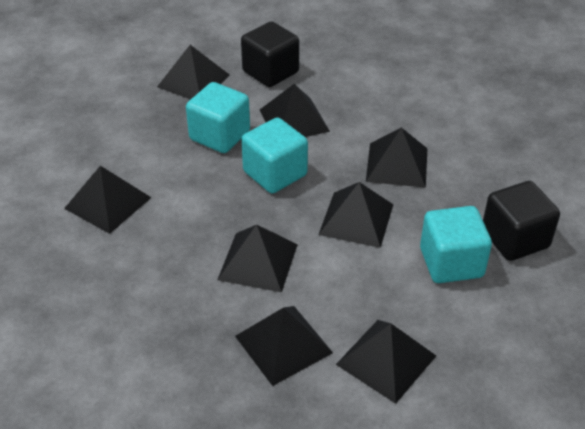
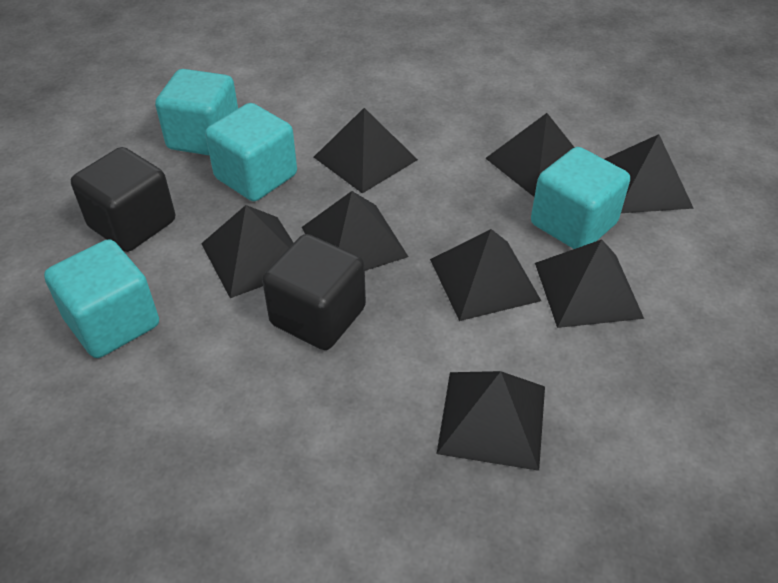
turquoise cube: 3 -> 4

